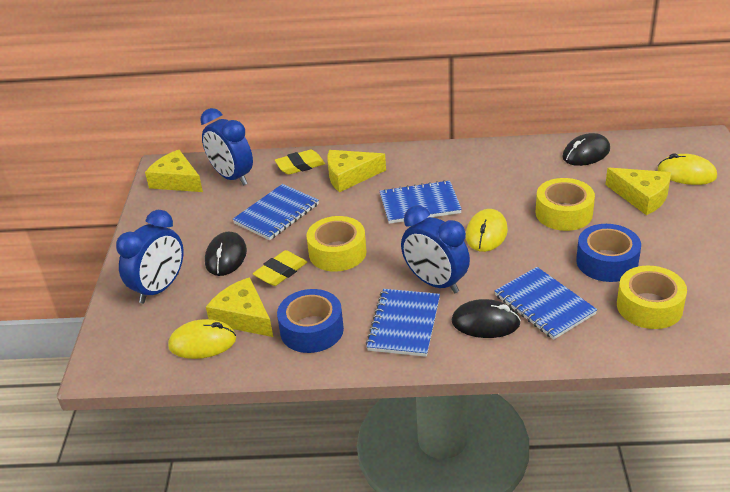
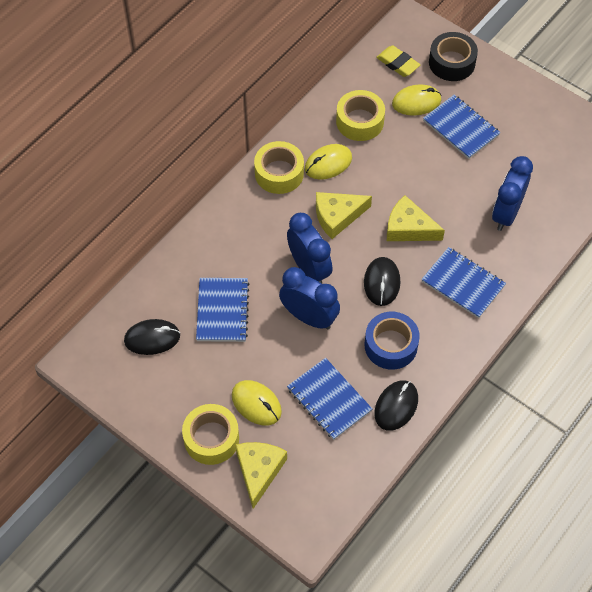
black tape: 0 -> 1
blue tape: 2 -> 1
yellow cheese: 4 -> 3
yellow eraser: 2 -> 1

